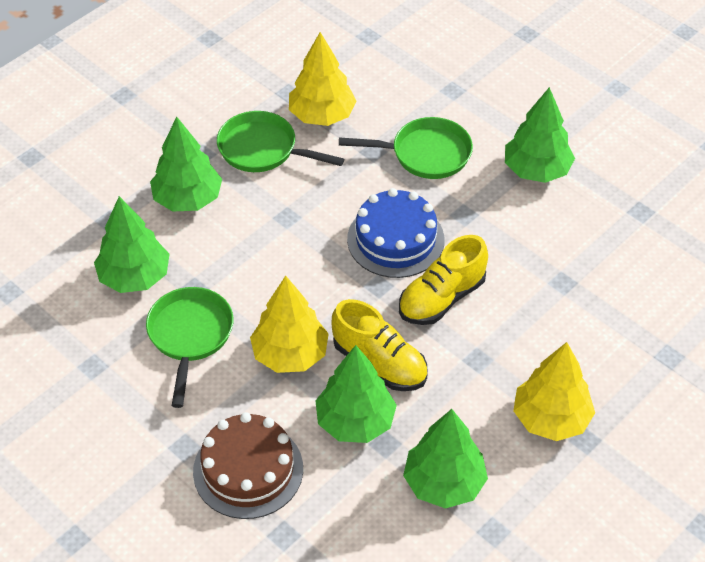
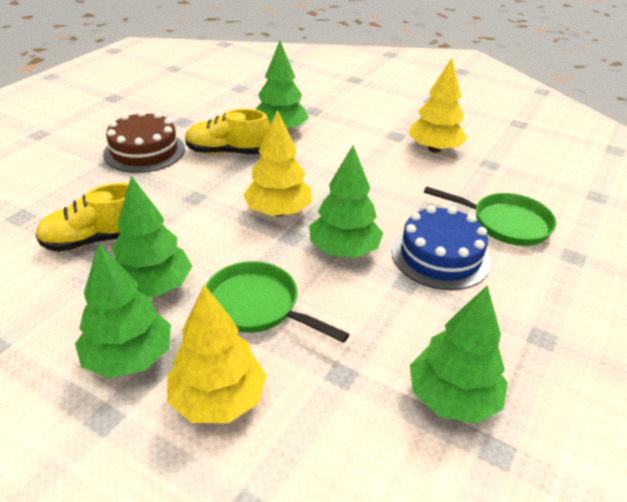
green pan: 3 -> 2

